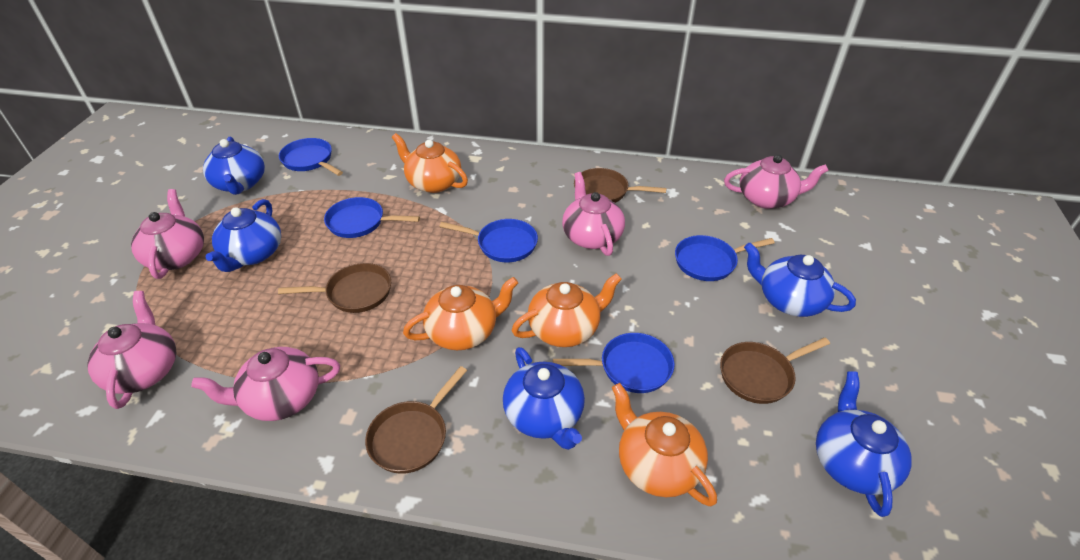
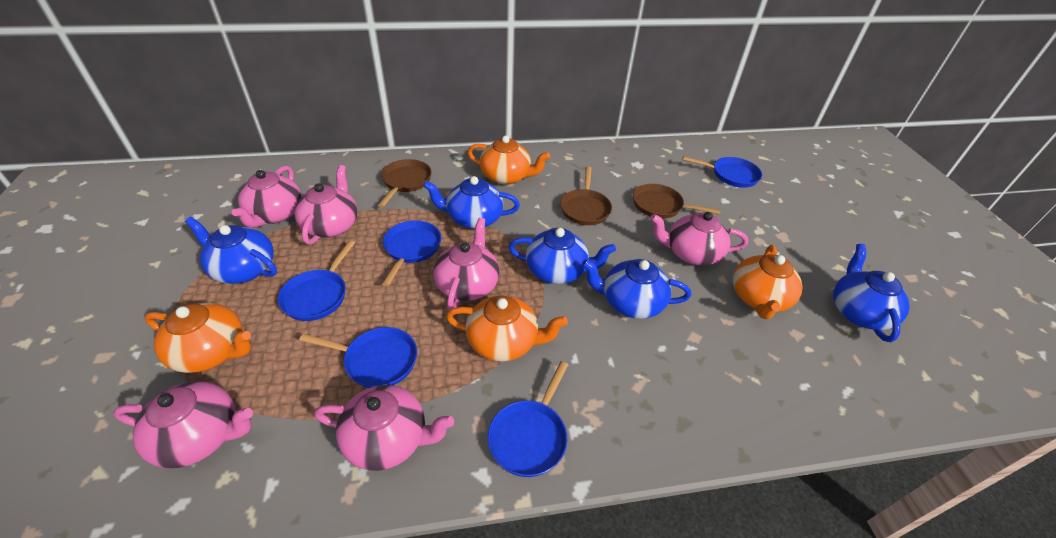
brown pan: 4 -> 3
pink teapot: 5 -> 6

